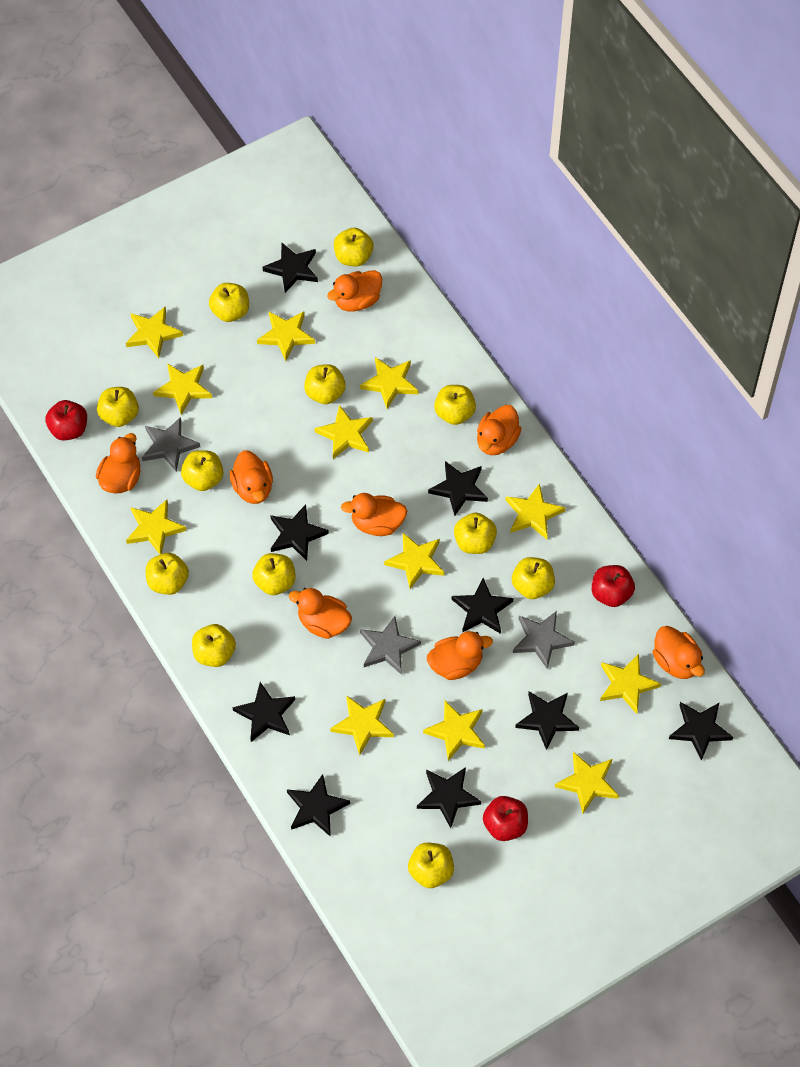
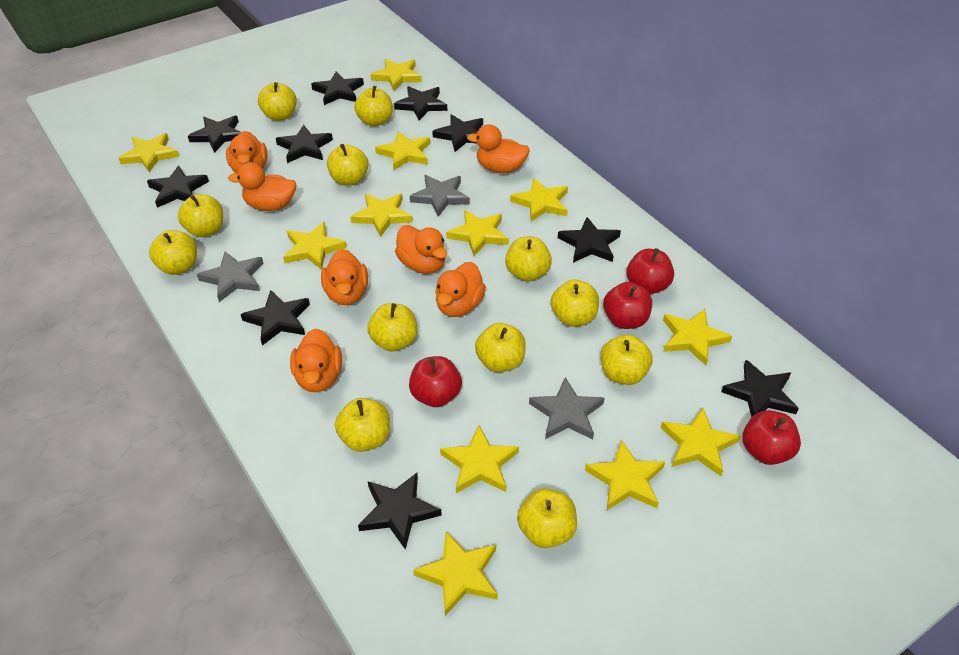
black star: 9 -> 10
orange duck: 8 -> 7
red apple: 3 -> 4

